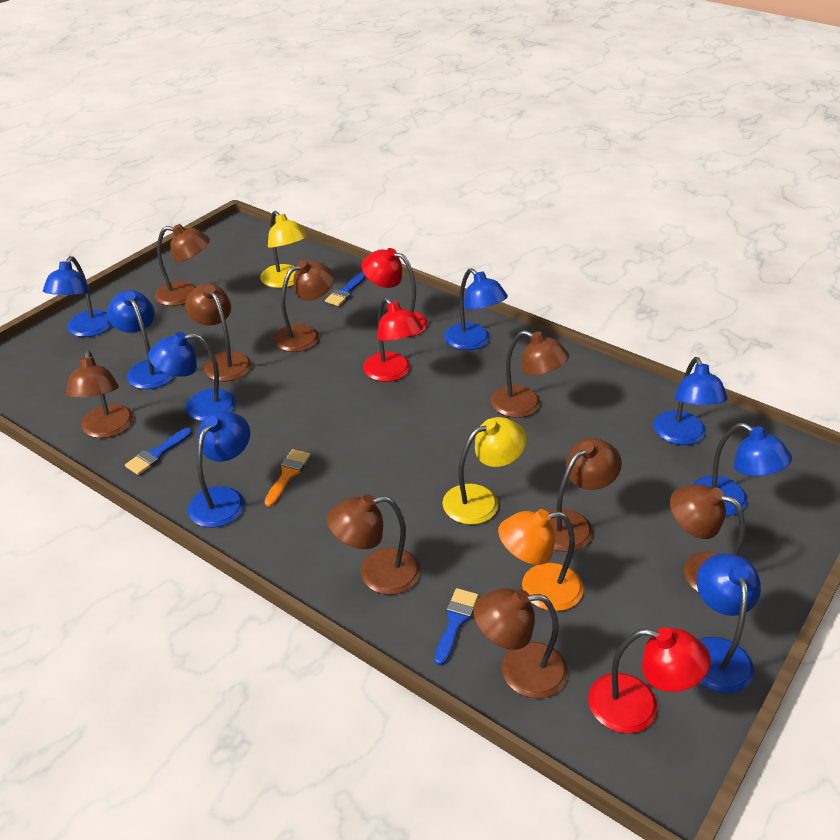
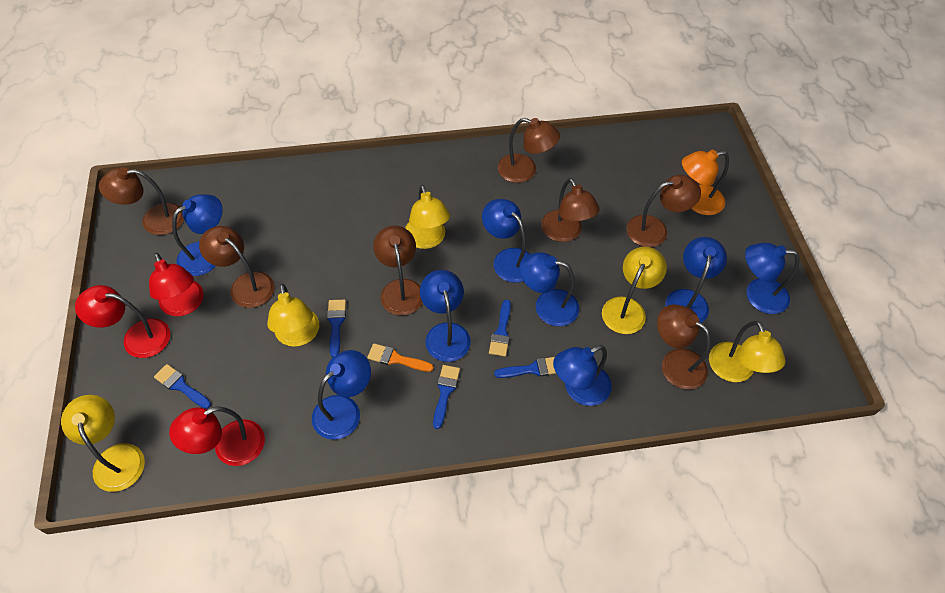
blue brush: 3 -> 5
brown lamp: 9 -> 7
yellow lamp: 2 -> 5

